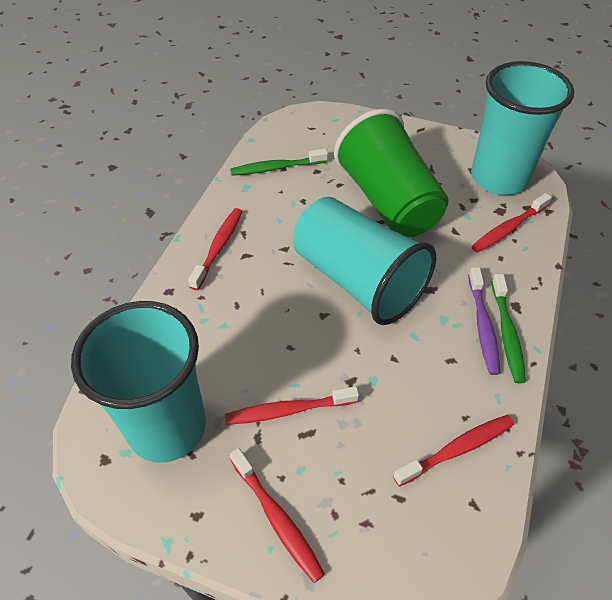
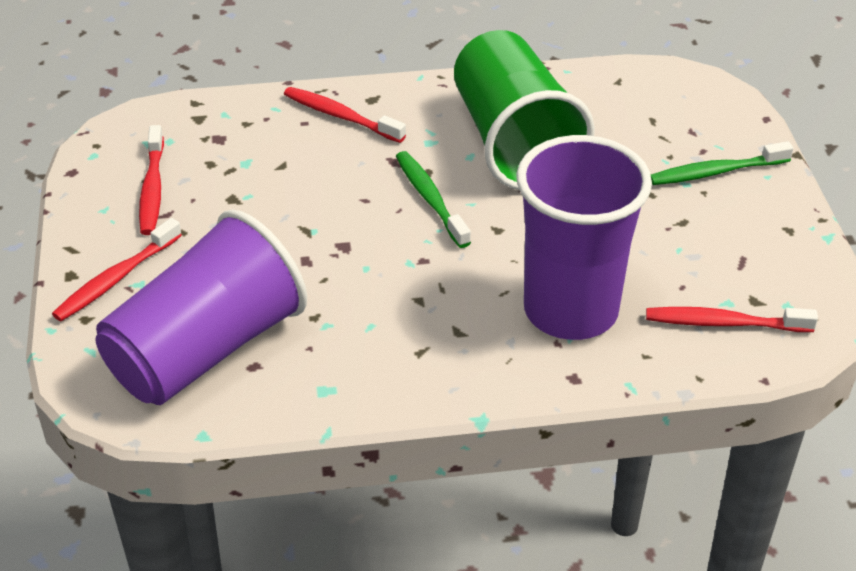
purple cup: 0 -> 2
purple toothbrush: 1 -> 0
red toothbrush: 5 -> 4
turquoise cup: 3 -> 0

